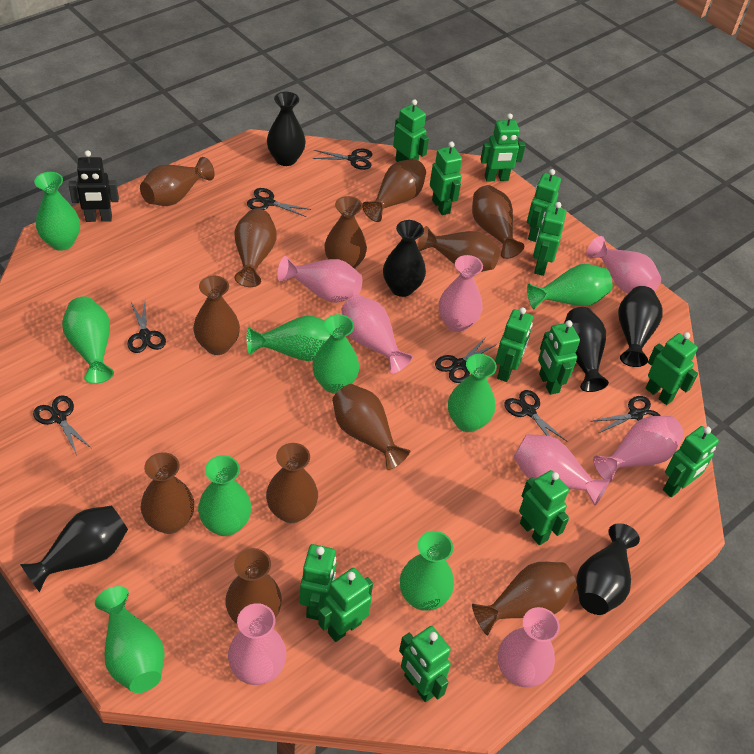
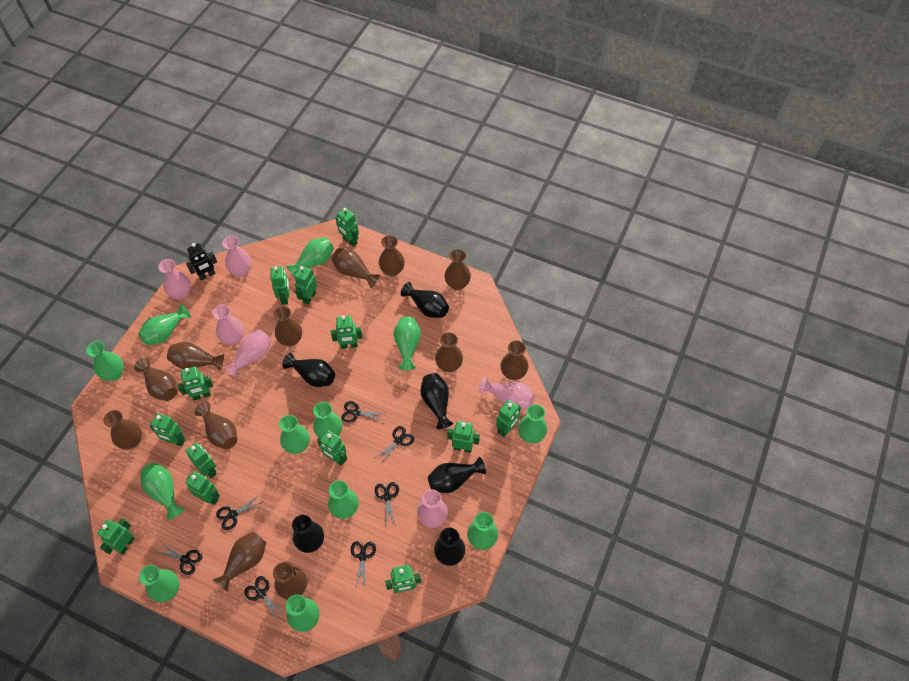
green vase: 9 -> 12
pink vase: 8 -> 6

